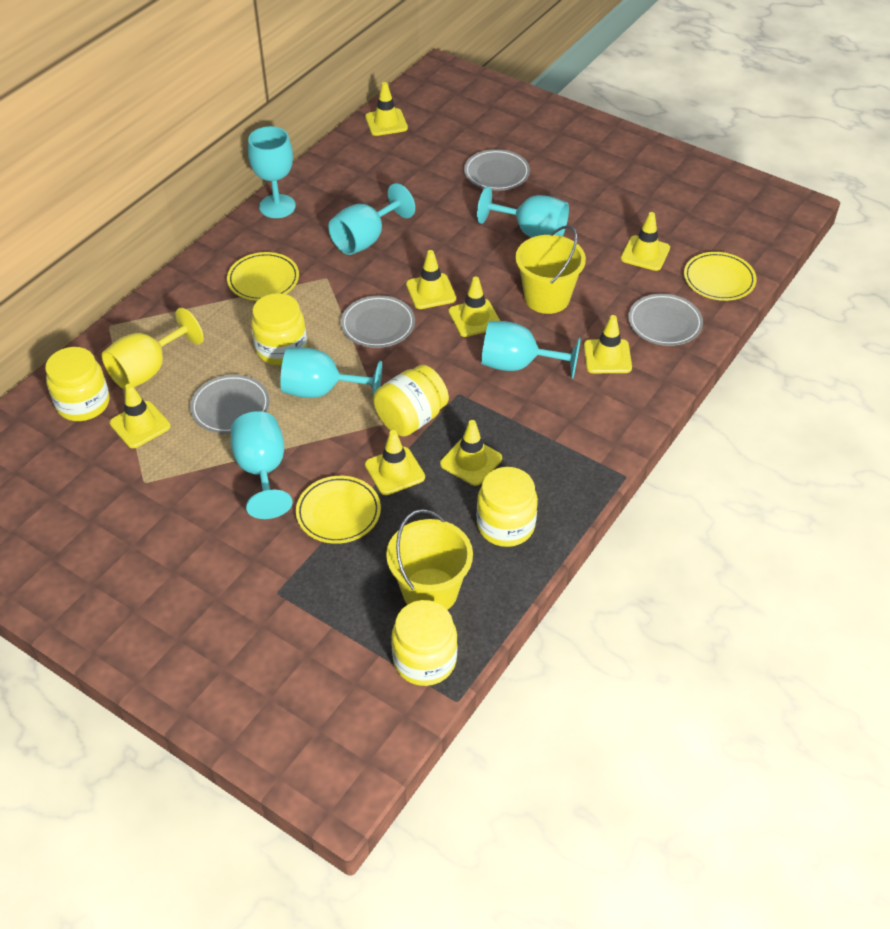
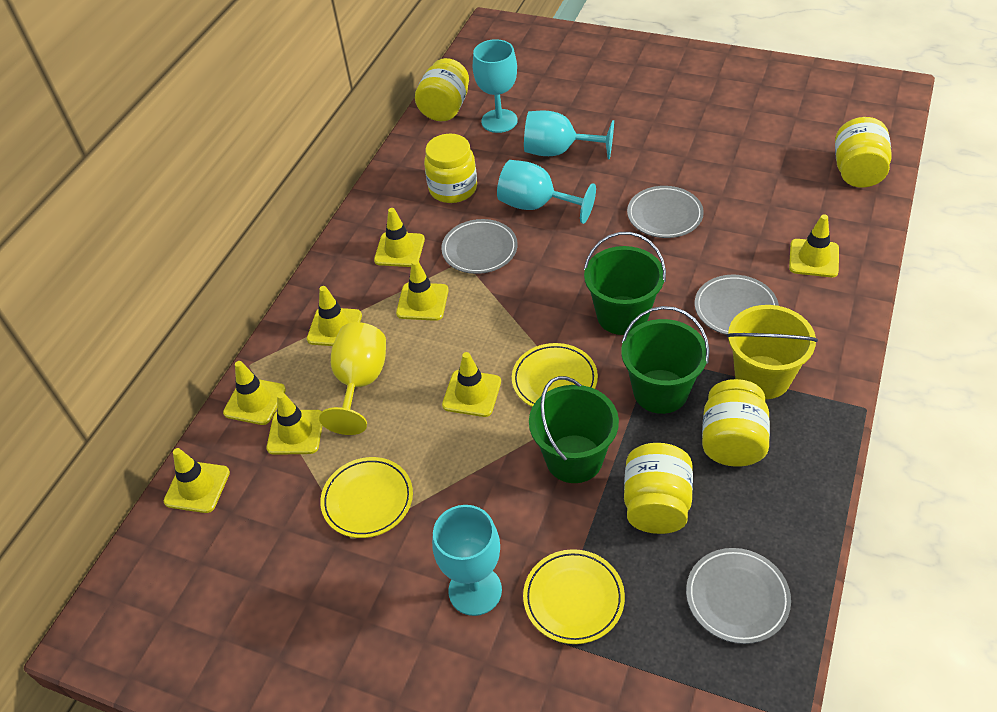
green bucket: 0 -> 3
turquoise goblet: 6 -> 4
yellow bucket: 2 -> 1

